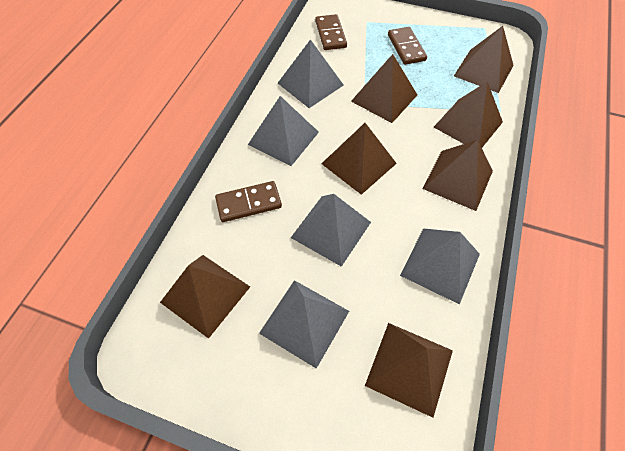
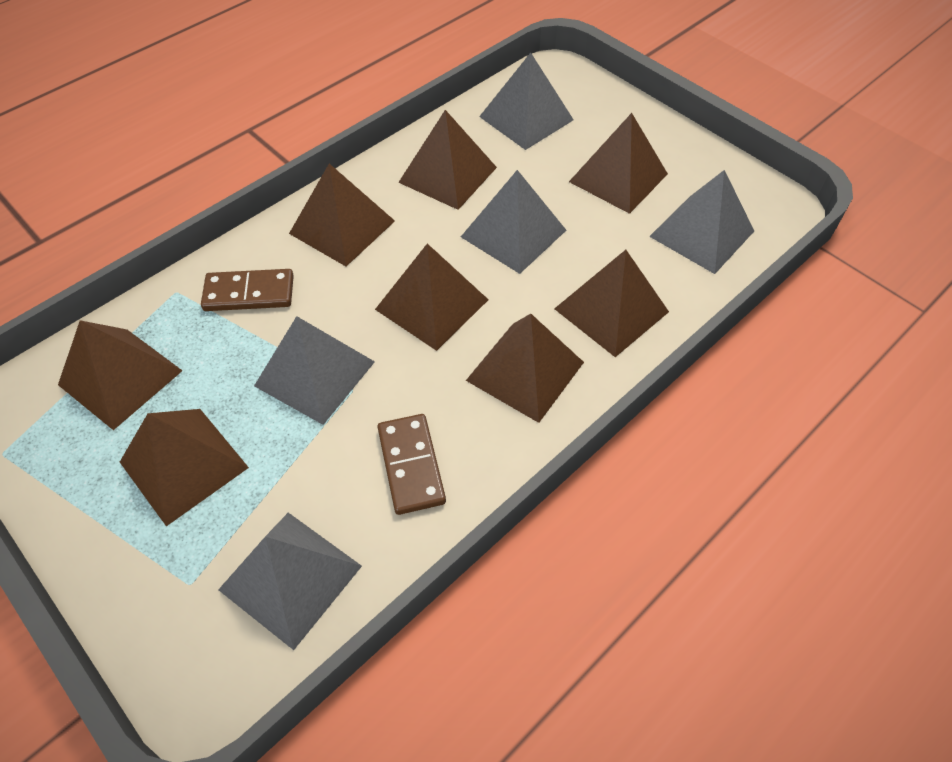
brown domino: 3 -> 2
brown pyramid: 7 -> 8

